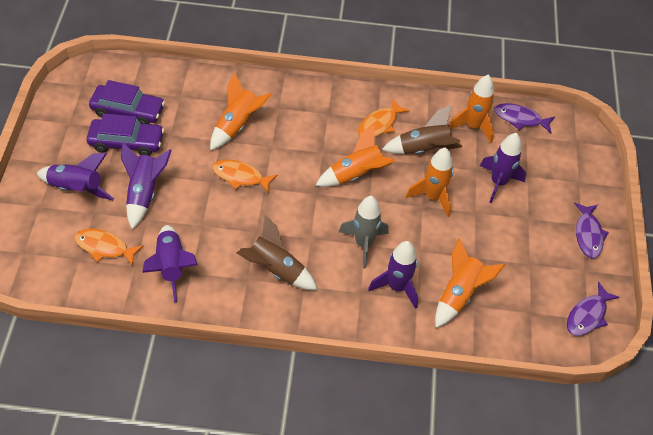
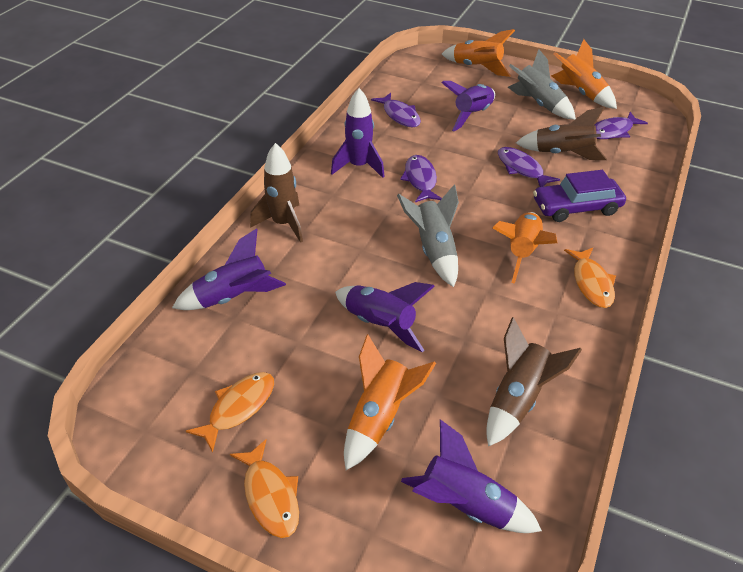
brown rocket: 2 -> 3
grey rocket: 1 -> 2
orange rocket: 5 -> 4
purple car: 2 -> 1
purple fish: 3 -> 4

